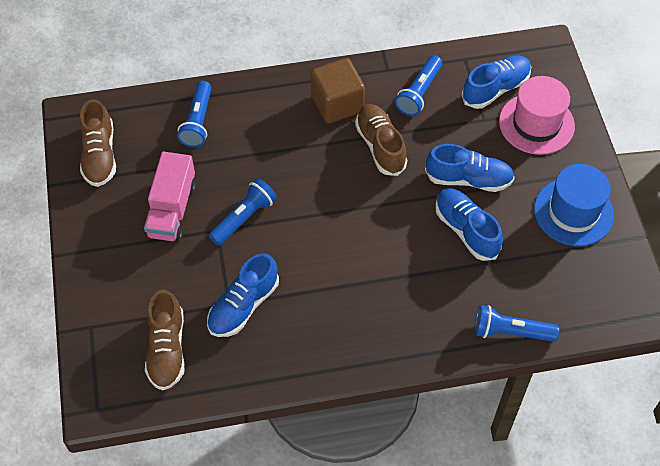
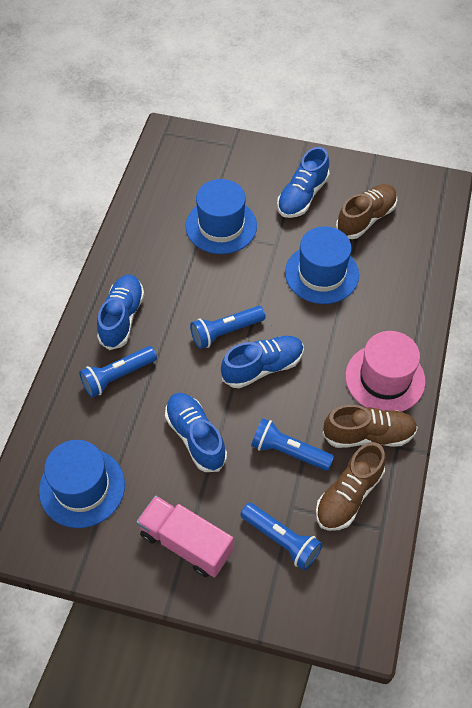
blue hat: 1 -> 3
brown cube: 1 -> 0

